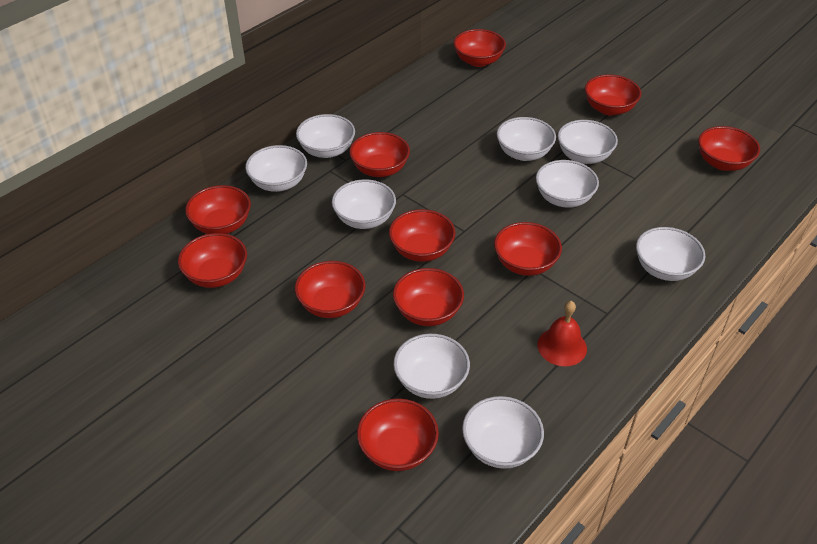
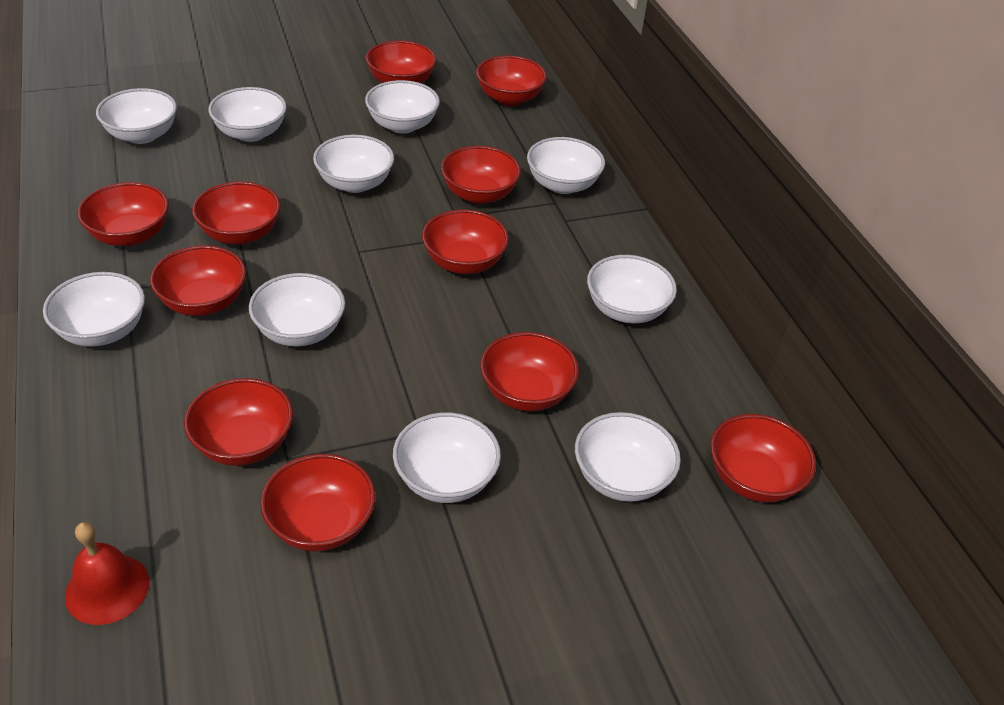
white bowl: 9 -> 10

